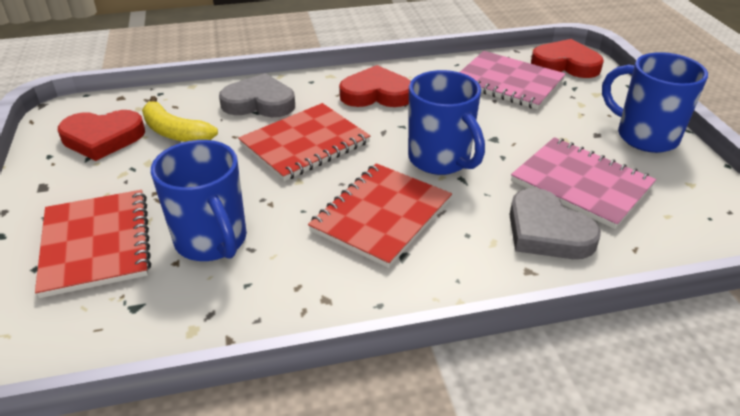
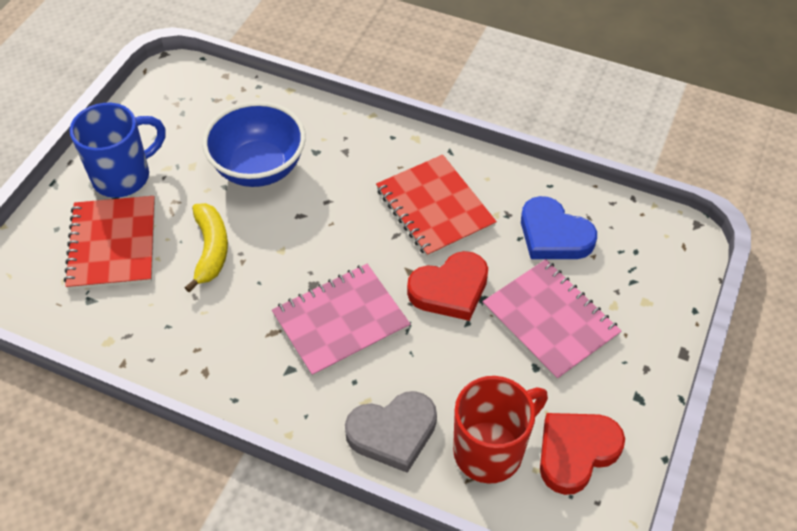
blue bowl: 0 -> 1
blue heart: 0 -> 1
blue mug: 3 -> 1
grey heart: 2 -> 1
red heart: 3 -> 2
red mug: 0 -> 1
red notebook: 3 -> 2

